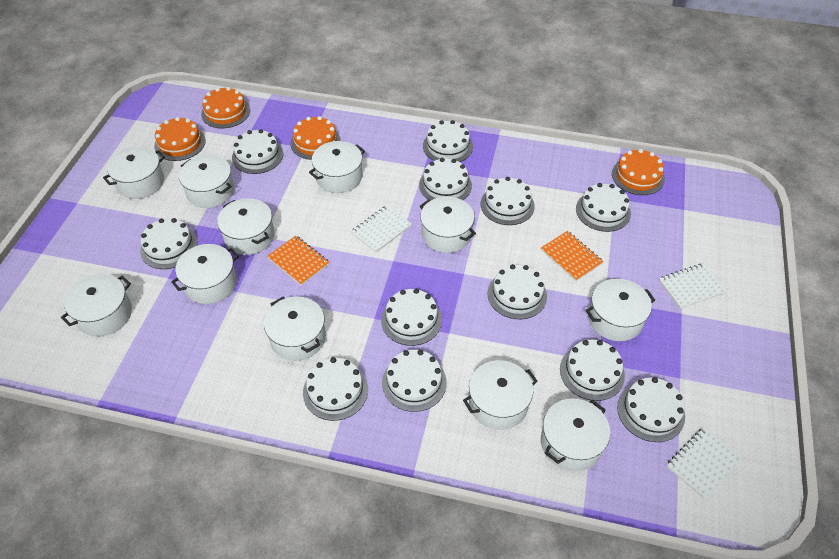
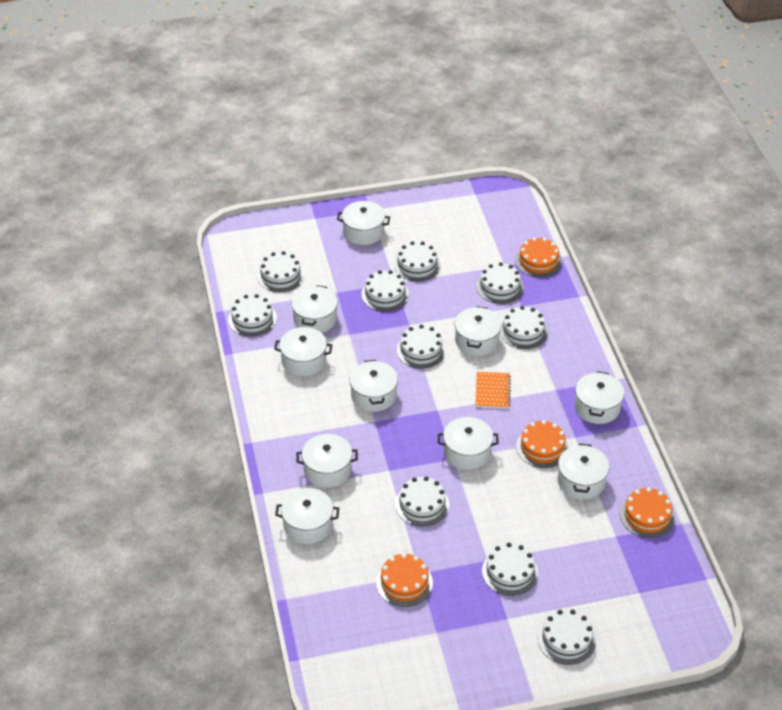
orange notebook: 2 -> 1
white cake: 12 -> 10
white notebook: 3 -> 0
white pot: 11 -> 10

